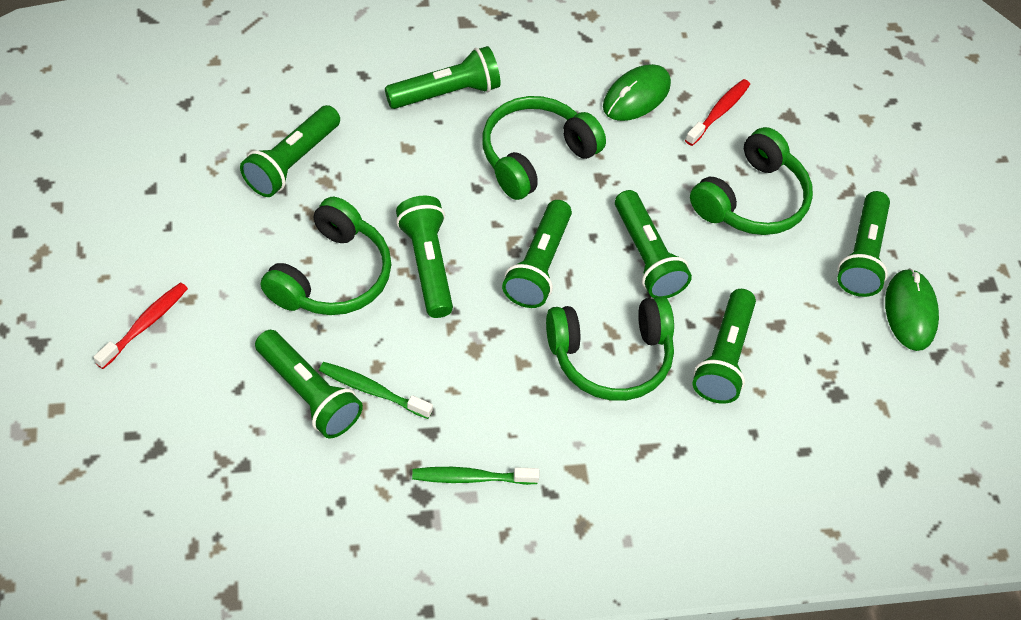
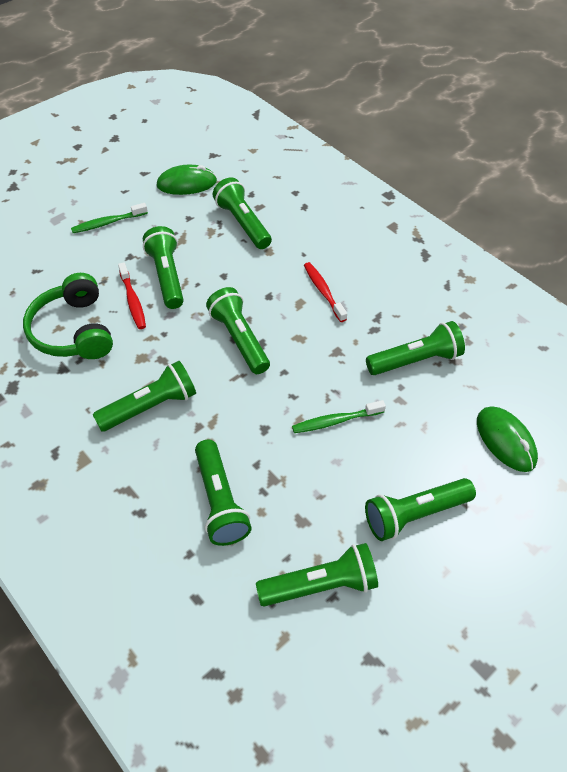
green headphones: 4 -> 1

